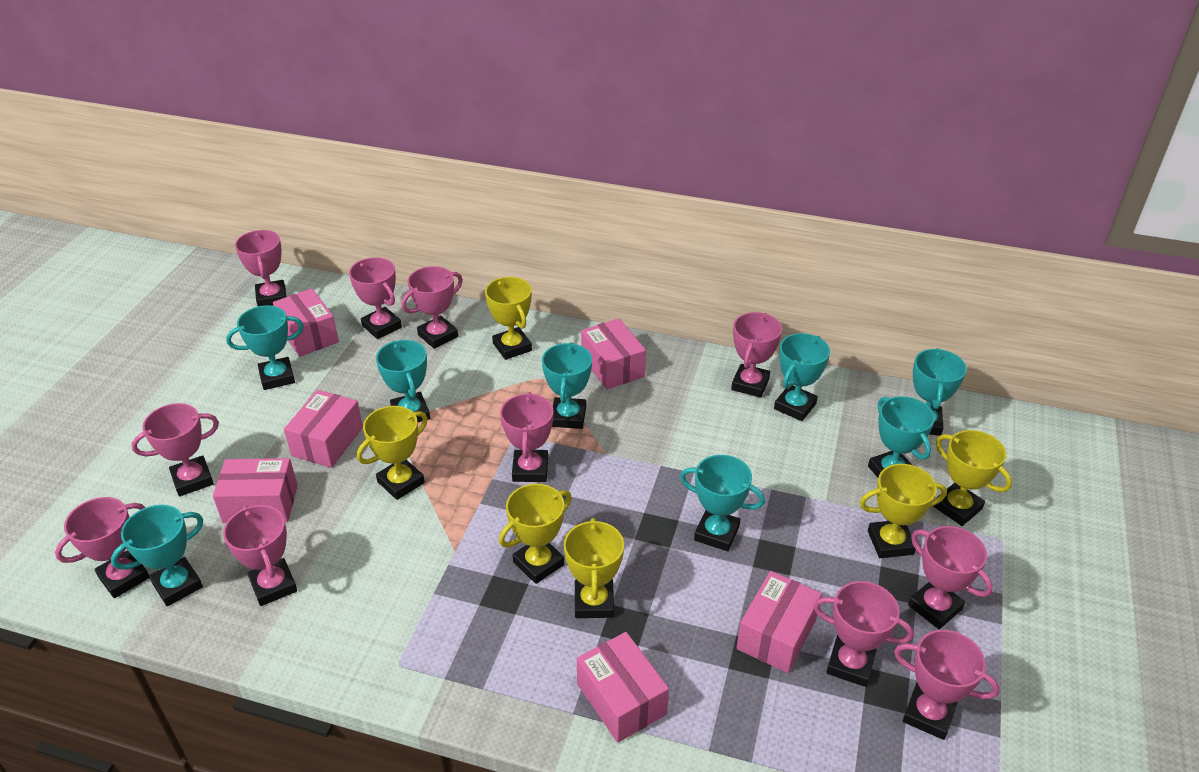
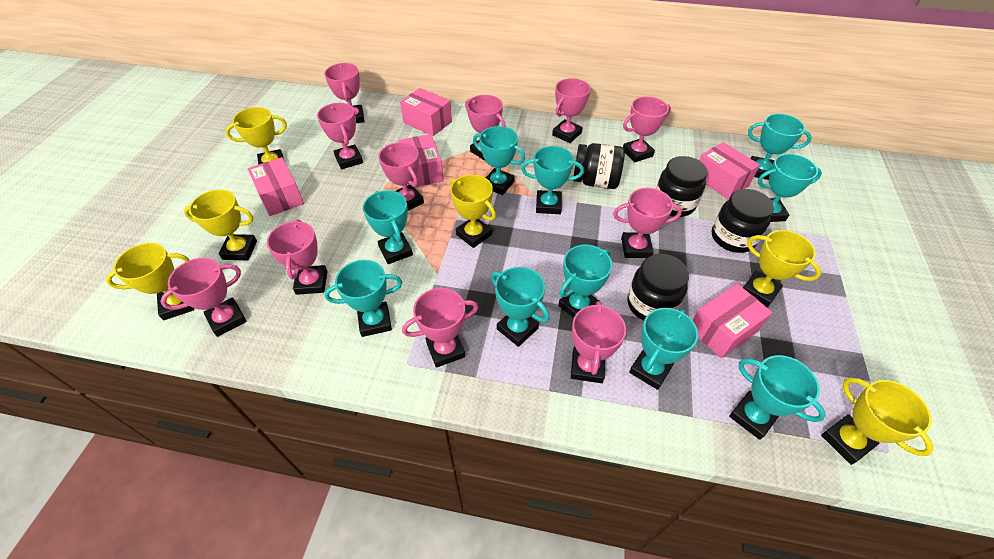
black jar: 0 -> 4
pink box: 6 -> 5
turquoise trophy: 8 -> 10

